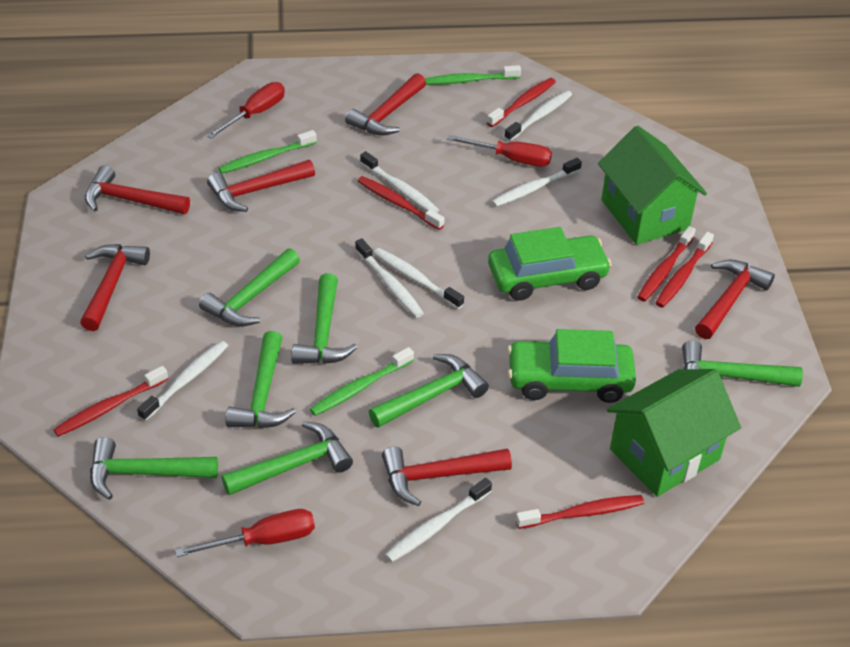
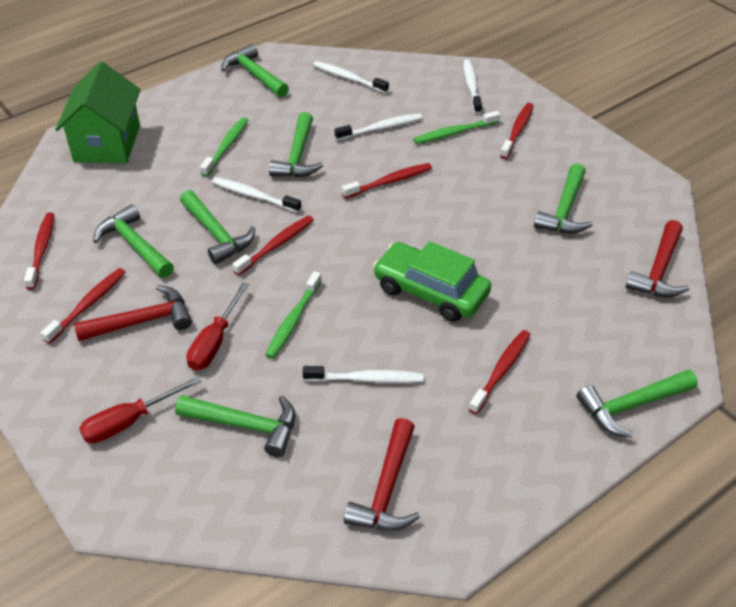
green car: 2 -> 1
green house: 2 -> 1
red hammer: 6 -> 3
red screwdriver: 3 -> 2
white toothbrush: 7 -> 5

